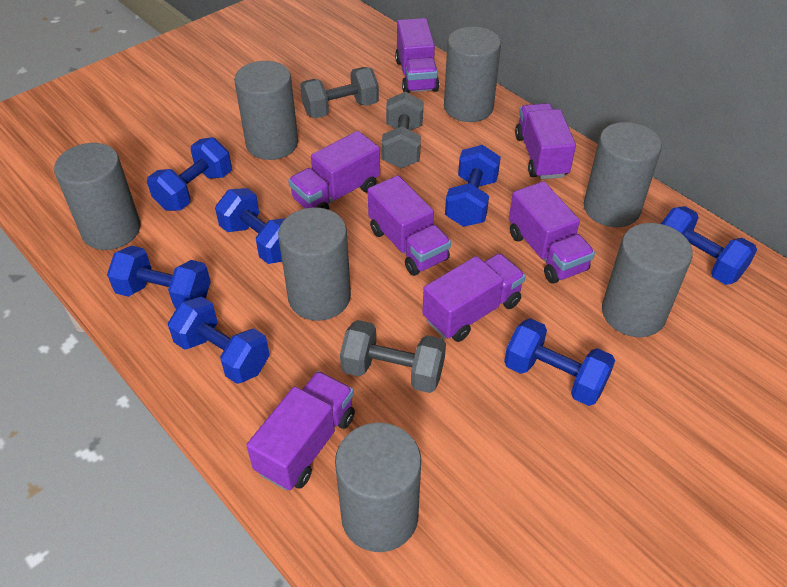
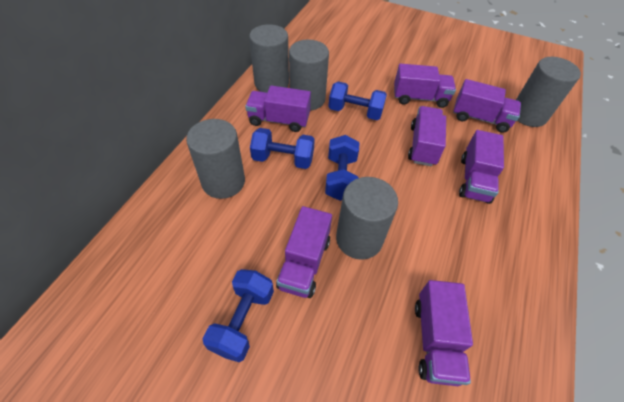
blue dumbbell: 7 -> 4
grey cylinder: 7 -> 5
grey dumbbell: 3 -> 0

